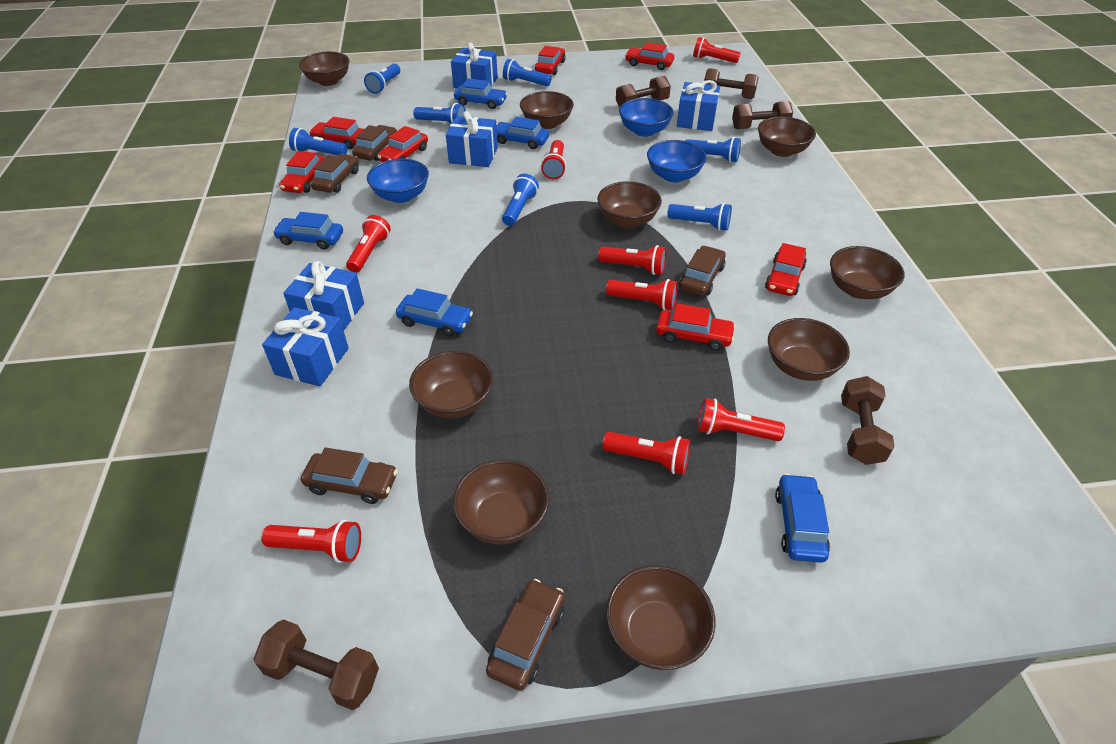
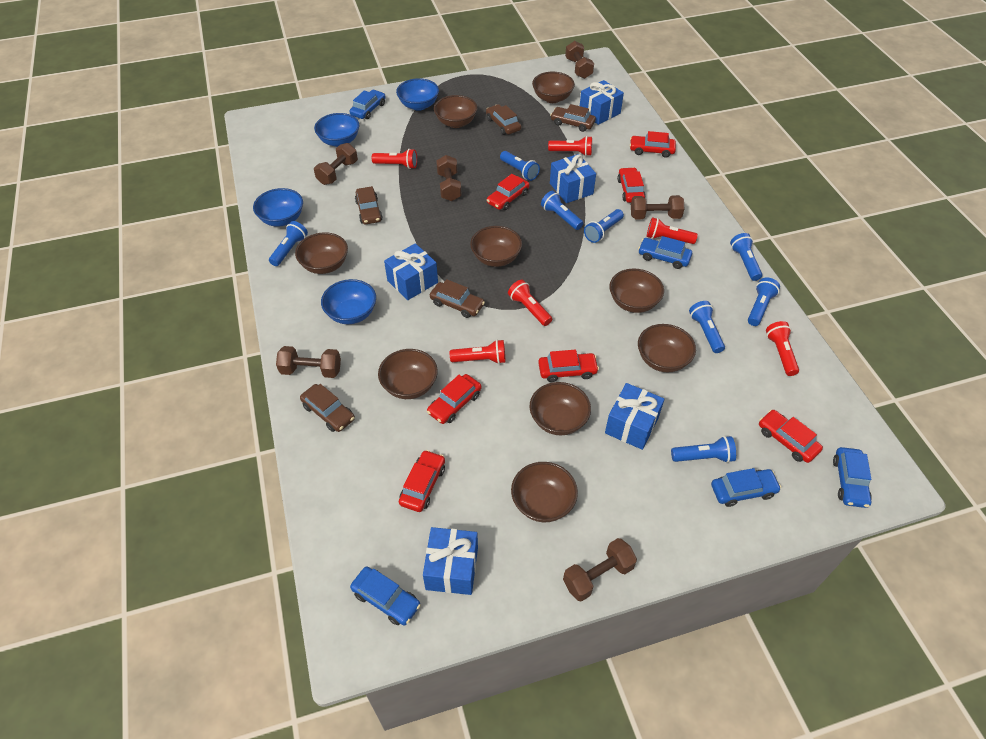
blue bowl: 3 -> 4
blue flashlight: 7 -> 8
brown dumbbell: 5 -> 6
red flashlight: 8 -> 6

